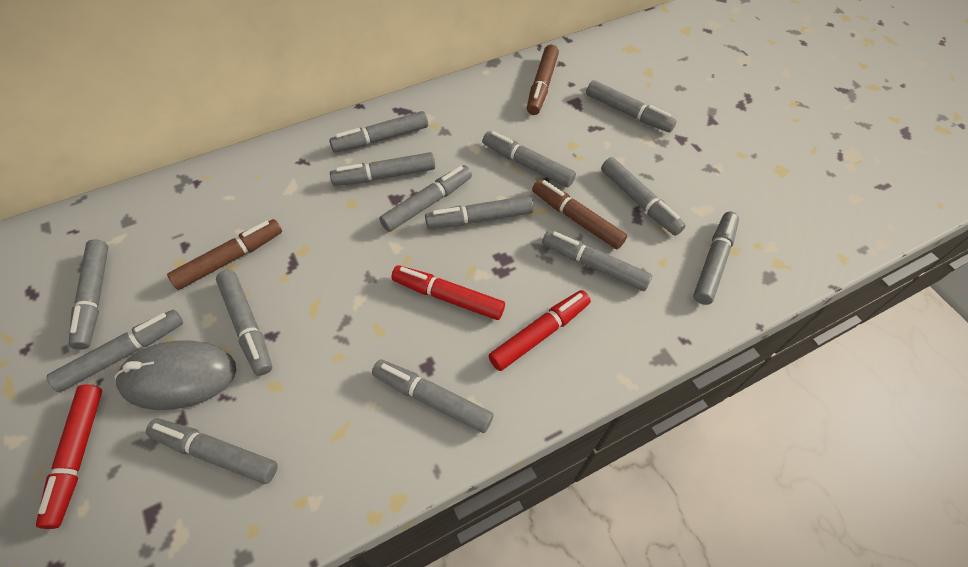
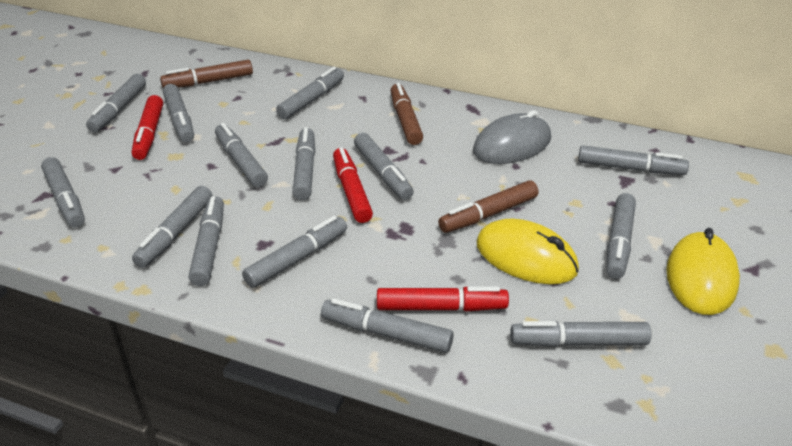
yellow mouse: 0 -> 2

